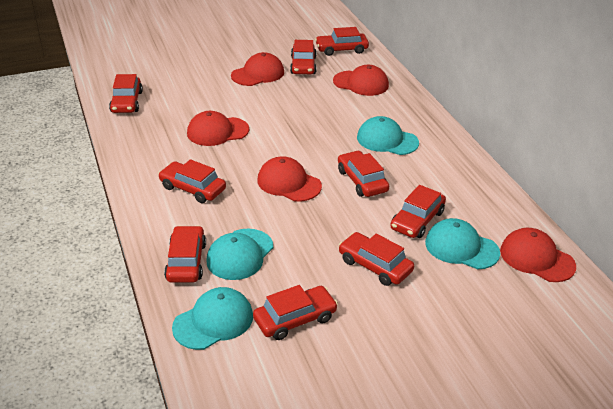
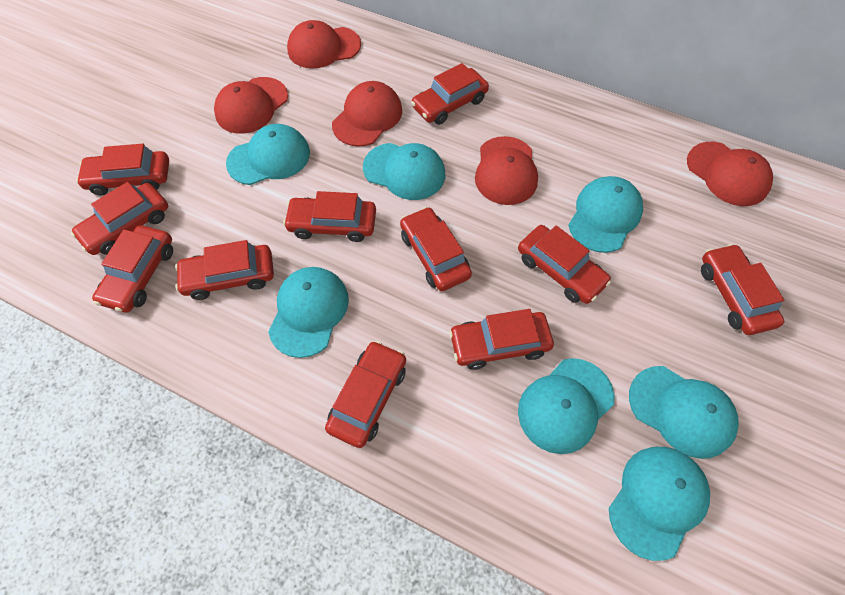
red car: 9 -> 11
turquoise cap: 4 -> 7

